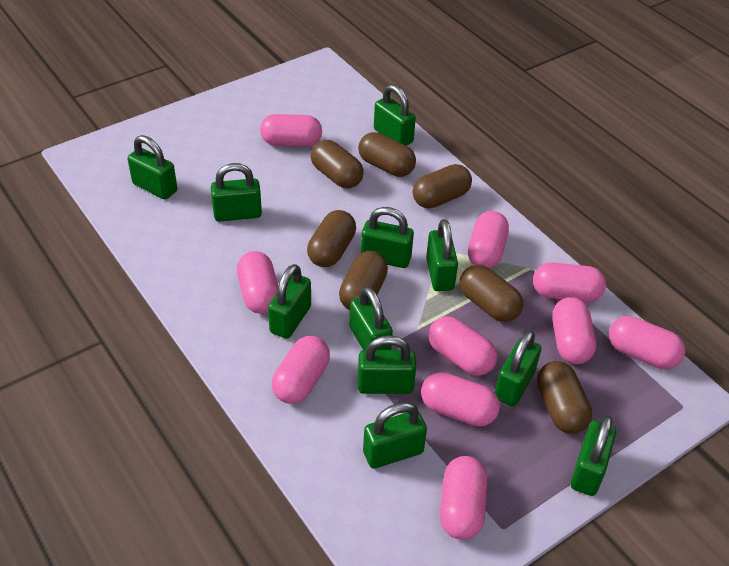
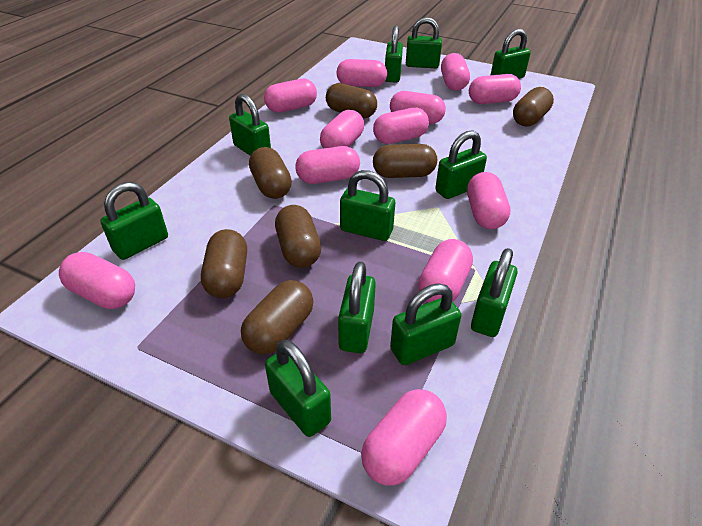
pink capsule: 10 -> 12

